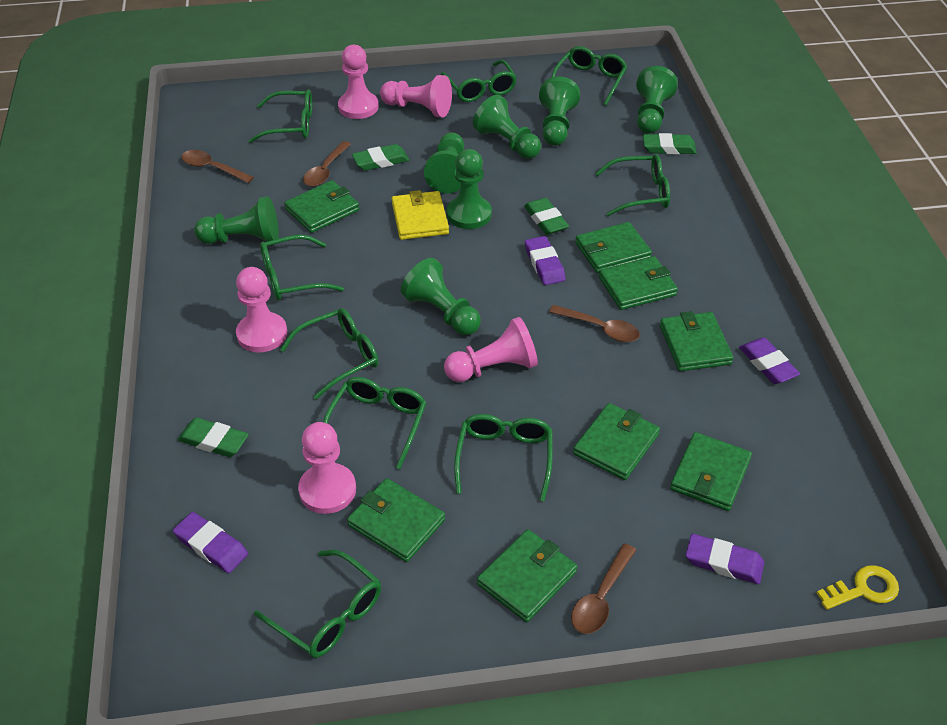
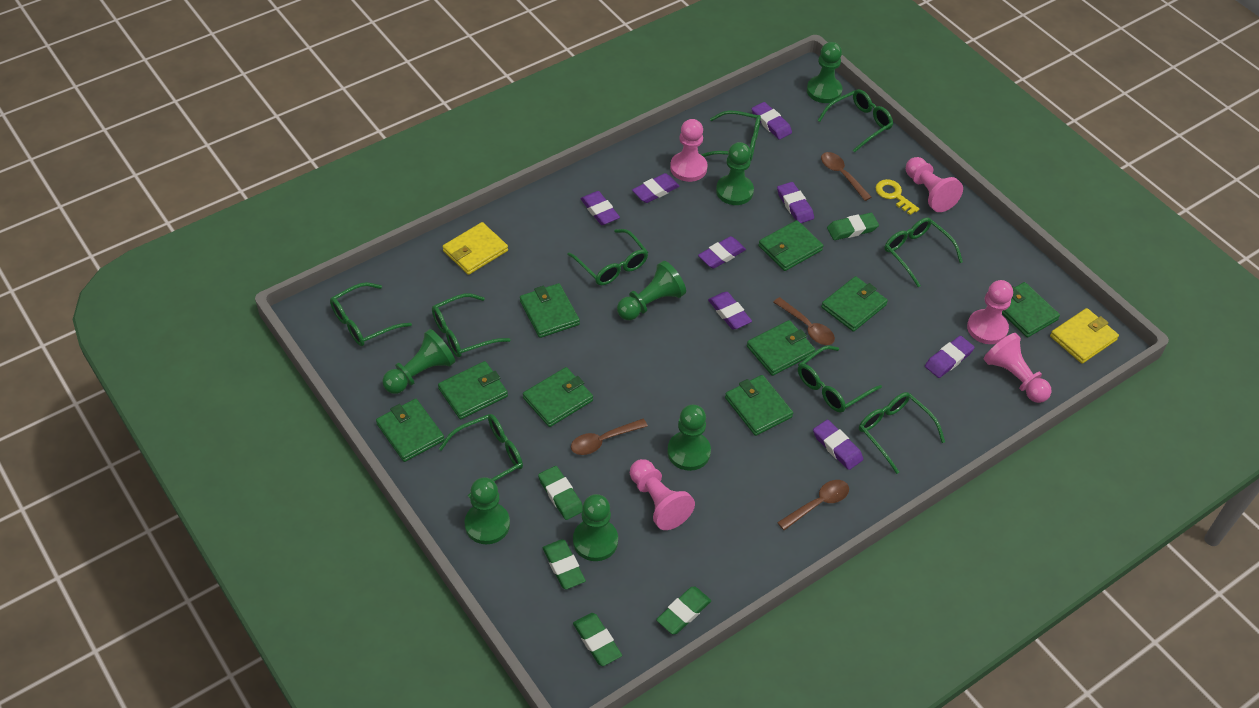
green eraser: 4 -> 5
green wallet: 8 -> 9
purple eraser: 4 -> 8
yellow wallet: 1 -> 2

